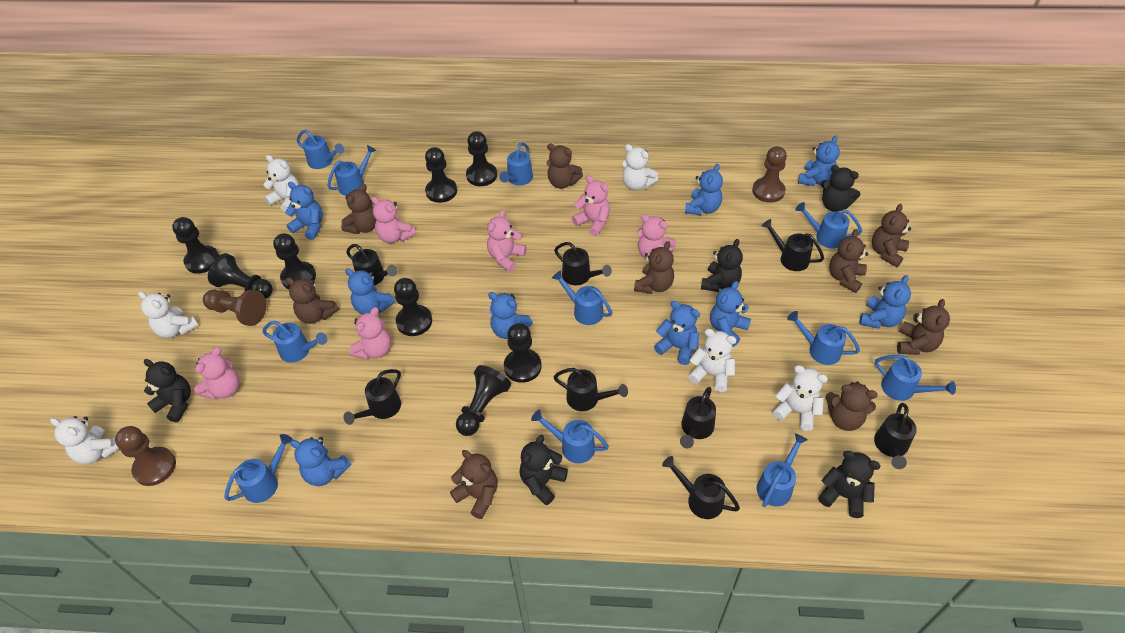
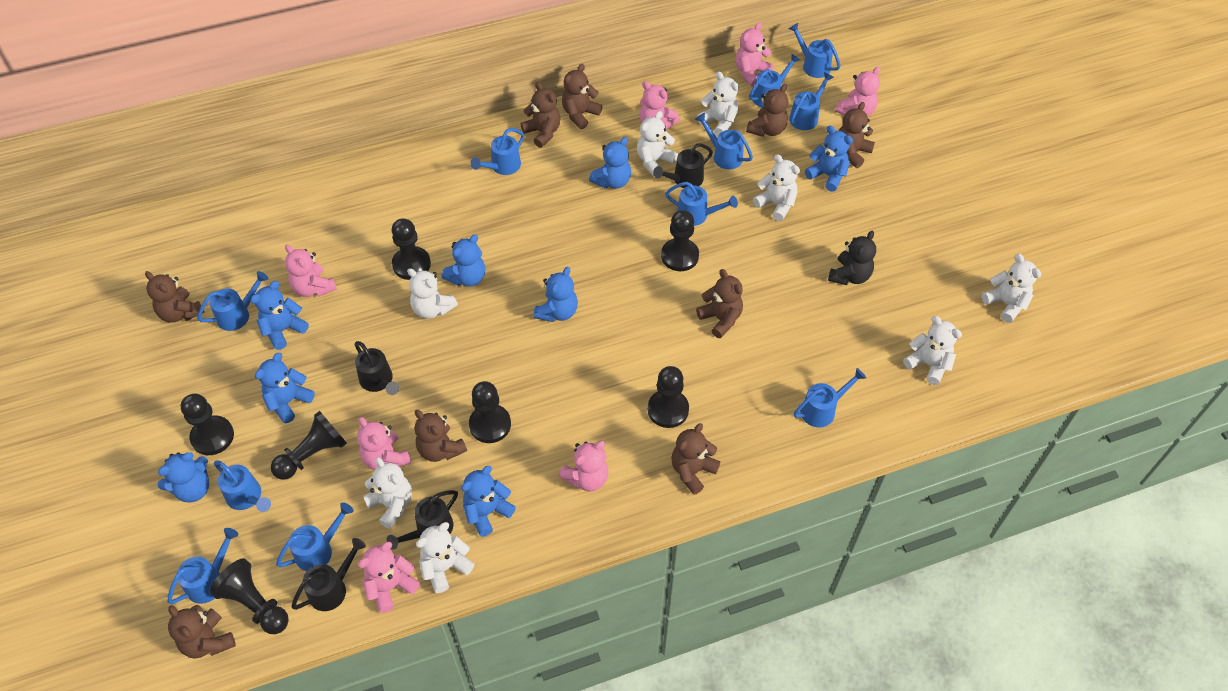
black pawn: 8 -> 7
black teddy bear: 5 -> 1
black watering can: 8 -> 4
blue teddy bear: 9 -> 8
brown pawn: 3 -> 0
pink teddy bear: 6 -> 7
white teddy bear: 6 -> 8

